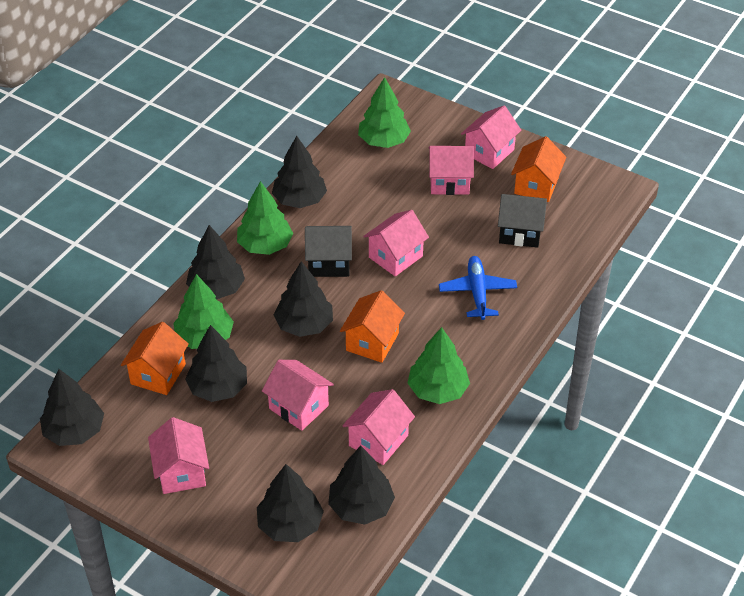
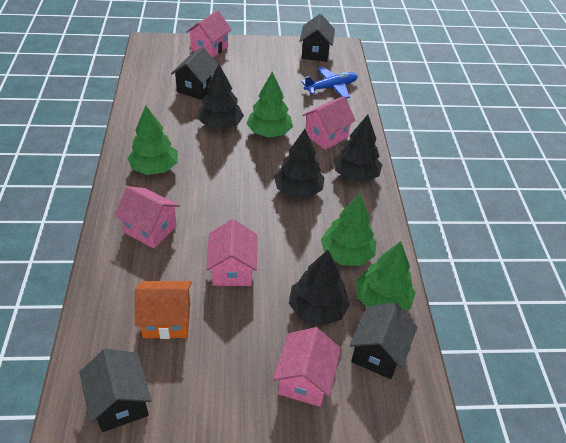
black house: 2 -> 4
black tree: 7 -> 4
orange house: 3 -> 1
pink house: 6 -> 5

